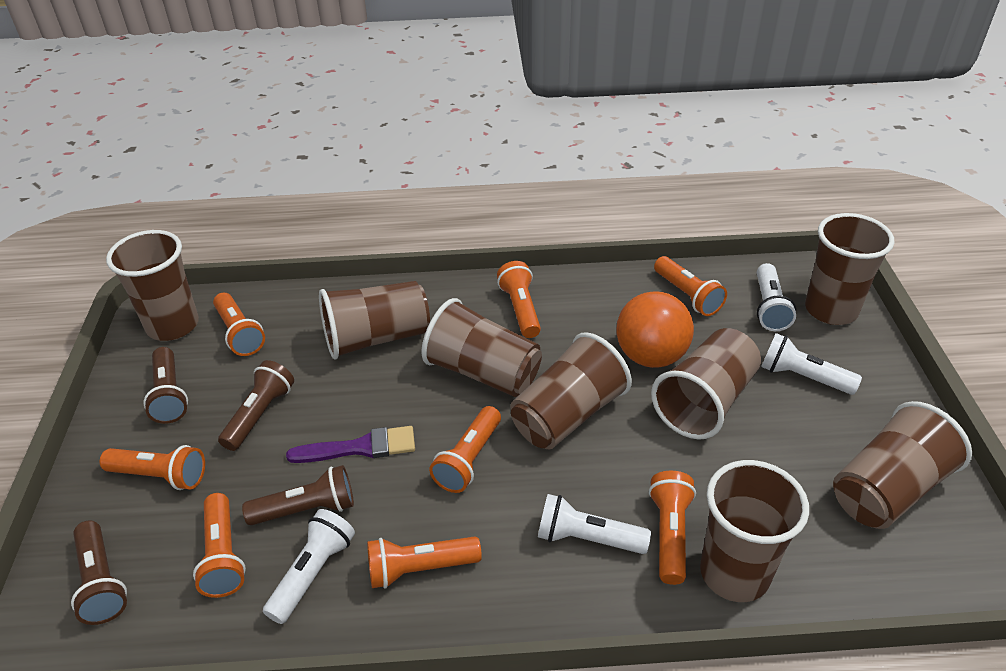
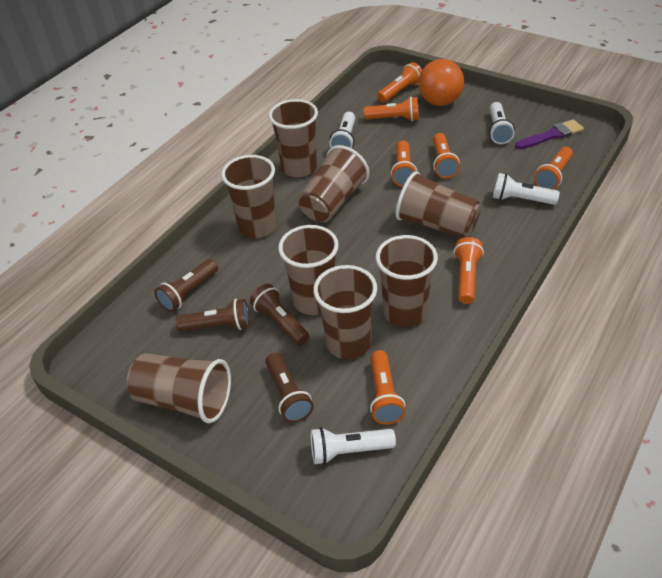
orange flashlight: 8 -> 7

